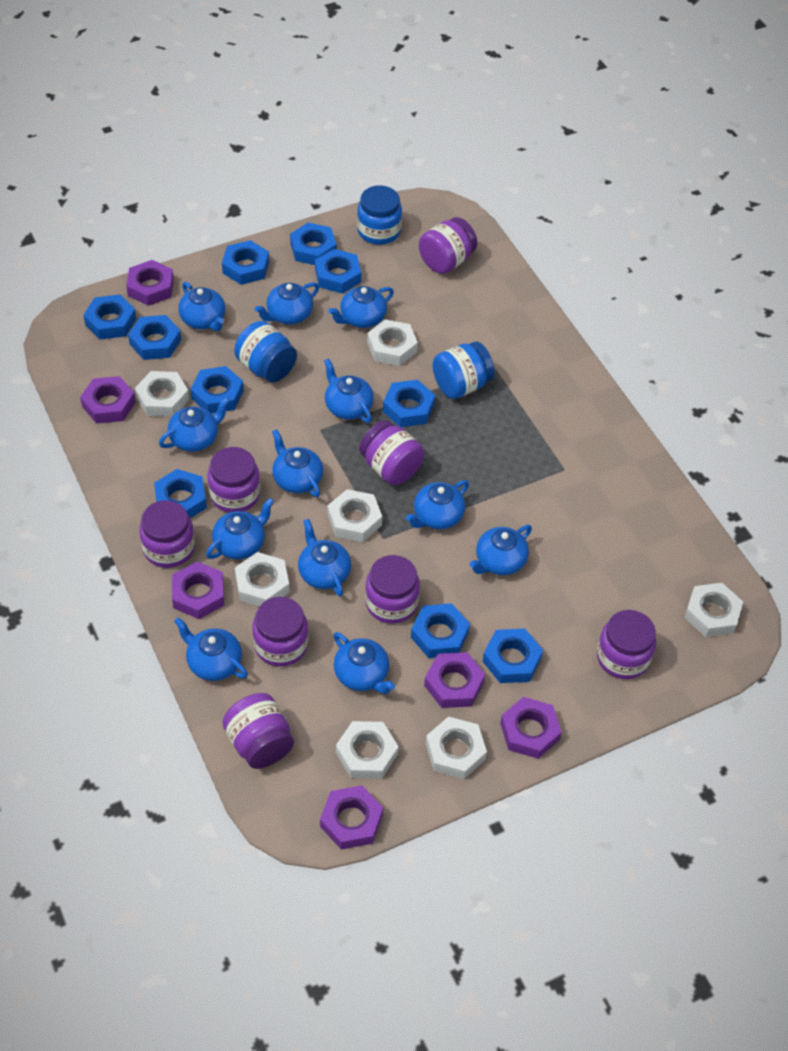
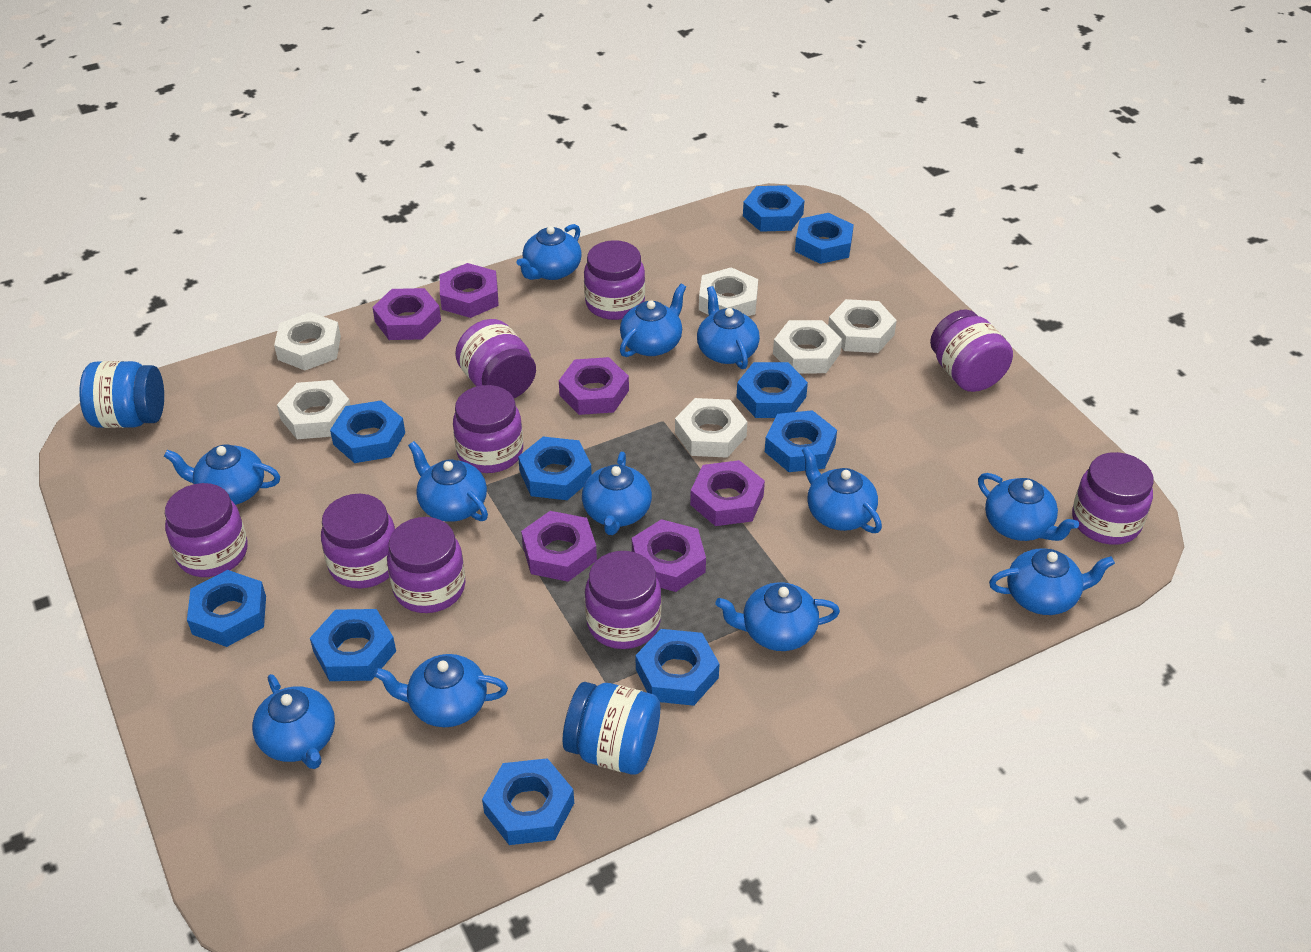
blue jar: 3 -> 2
purple jar: 8 -> 9
white nut: 7 -> 6

